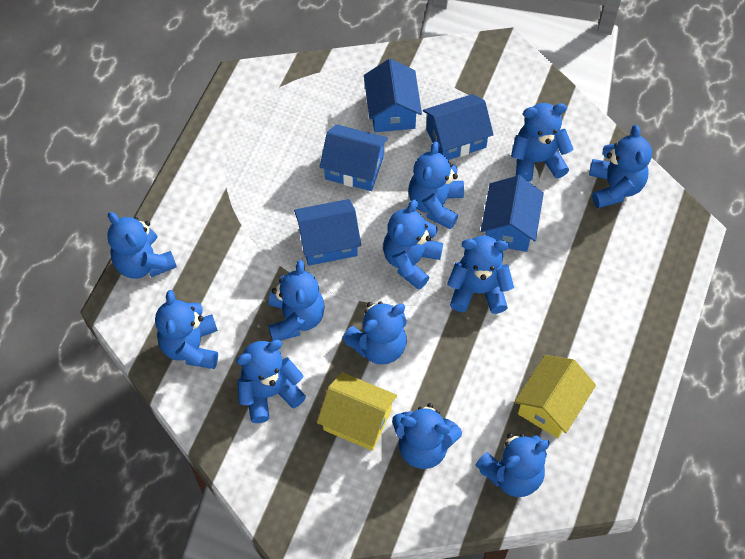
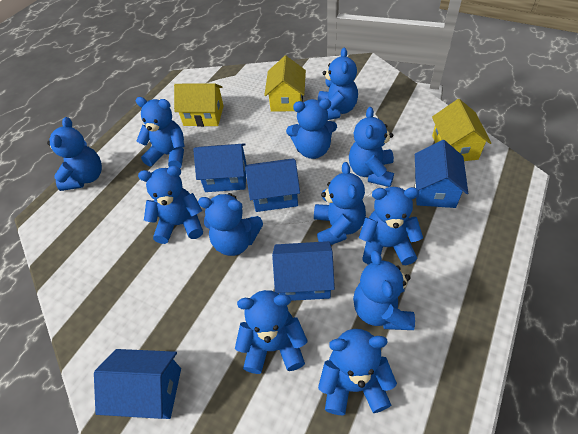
yellow house: 2 -> 3

